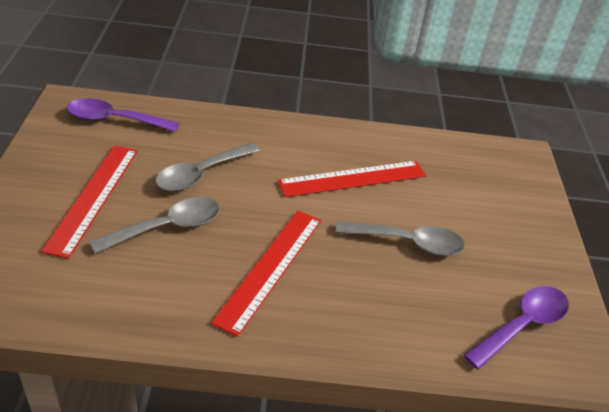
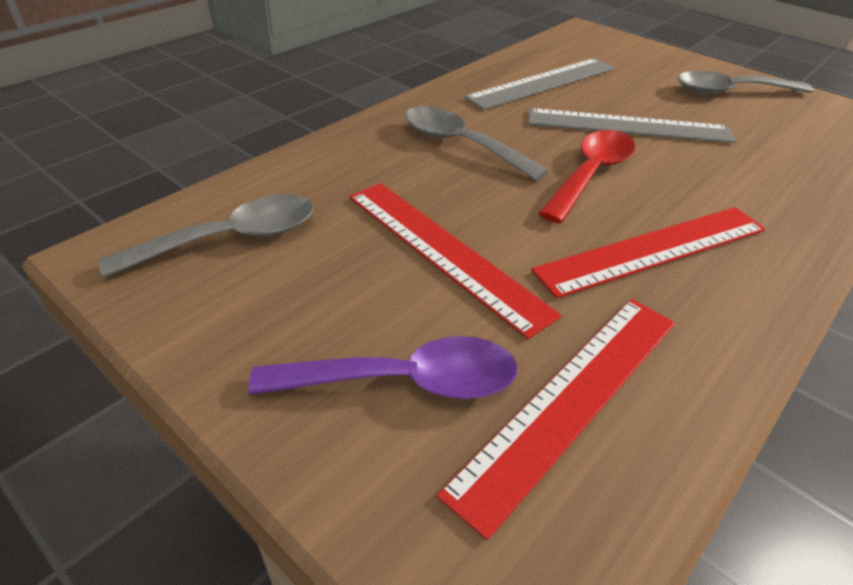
grey ruler: 0 -> 2
purple spoon: 2 -> 1
red spoon: 0 -> 1

